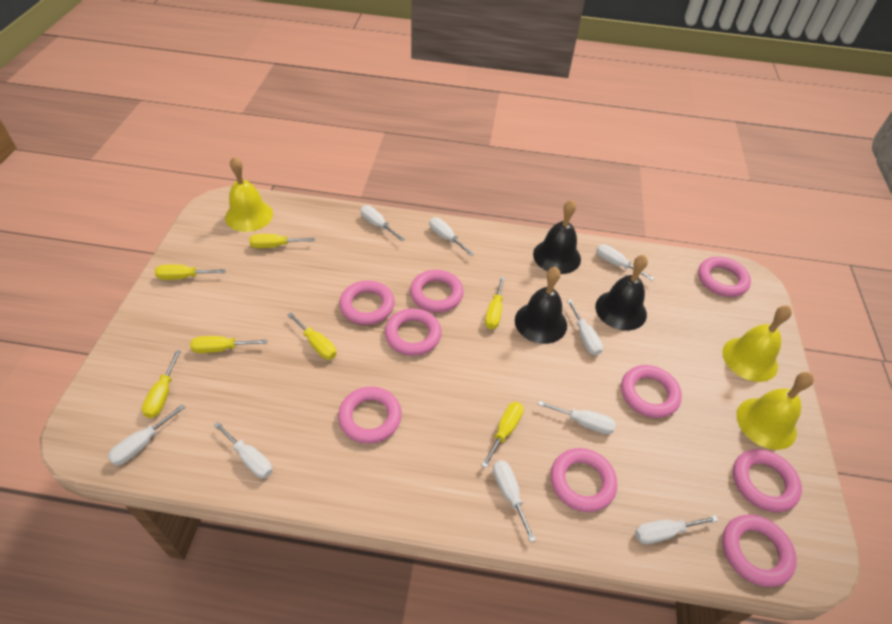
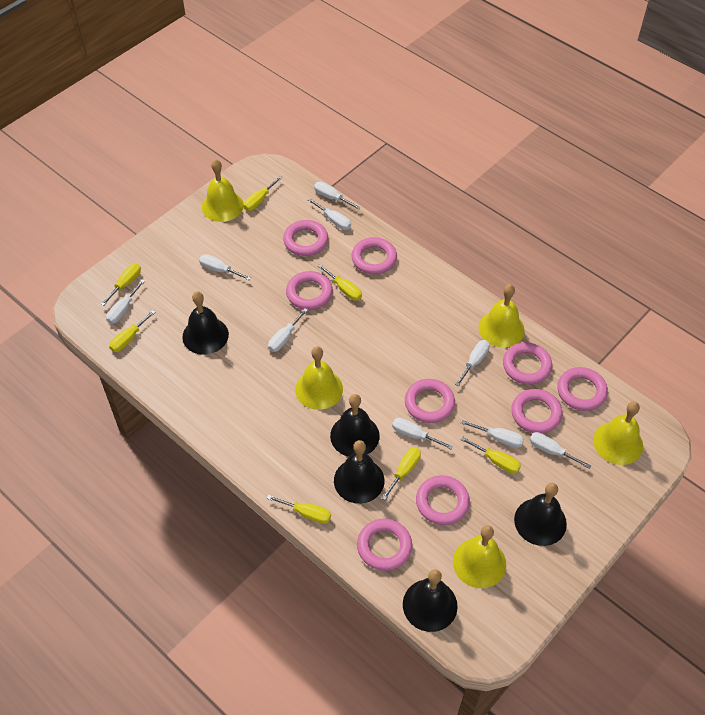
black bell: 3 -> 5
yellow bell: 3 -> 5

